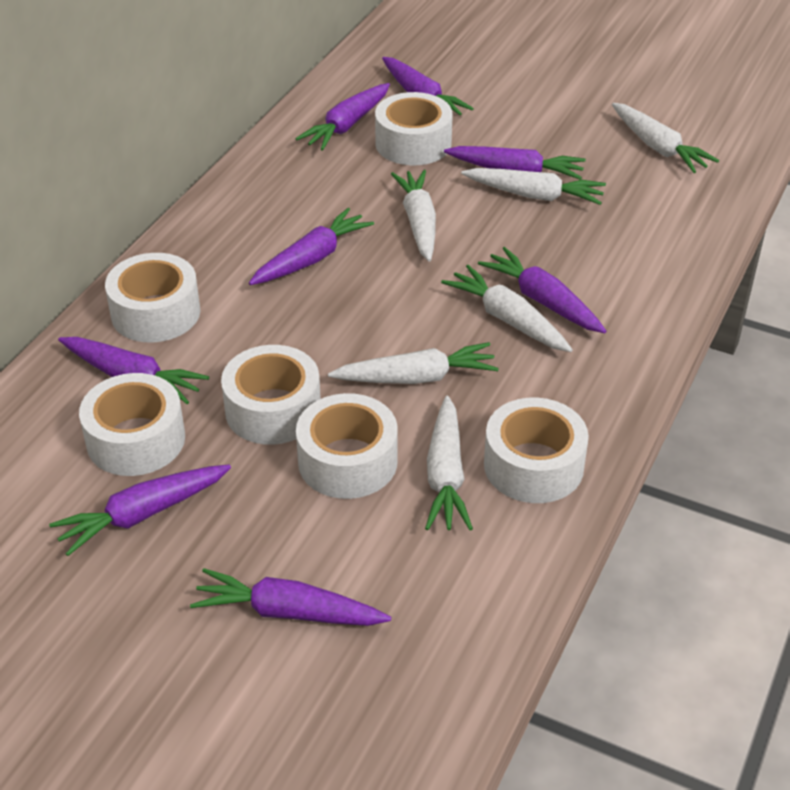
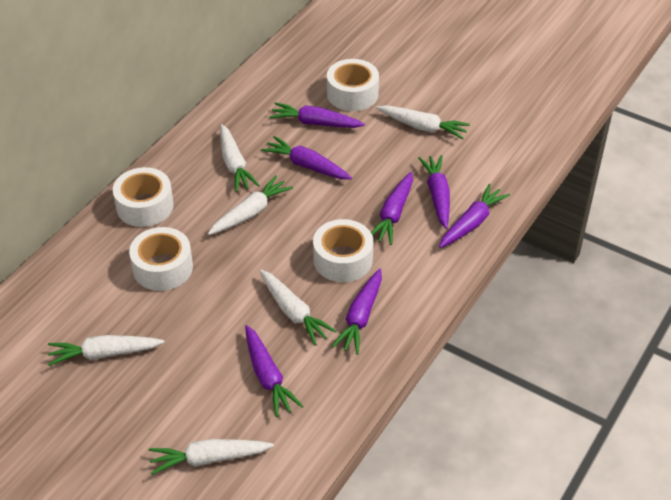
purple carrot: 8 -> 7
white tape: 6 -> 4

